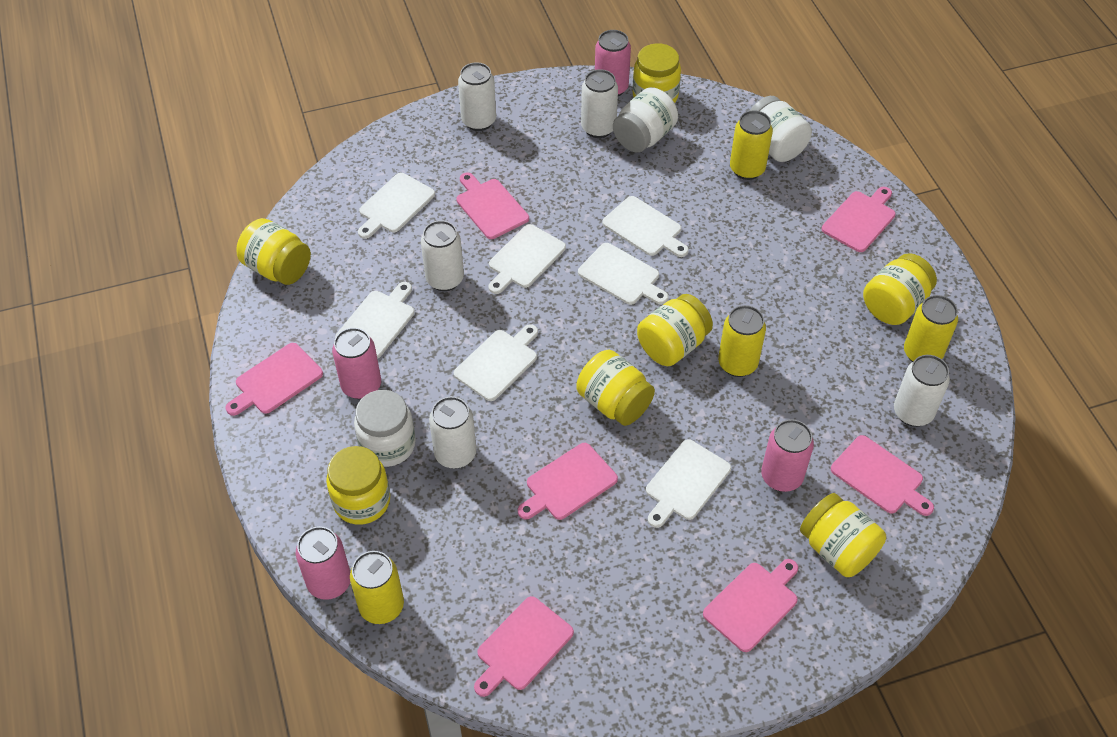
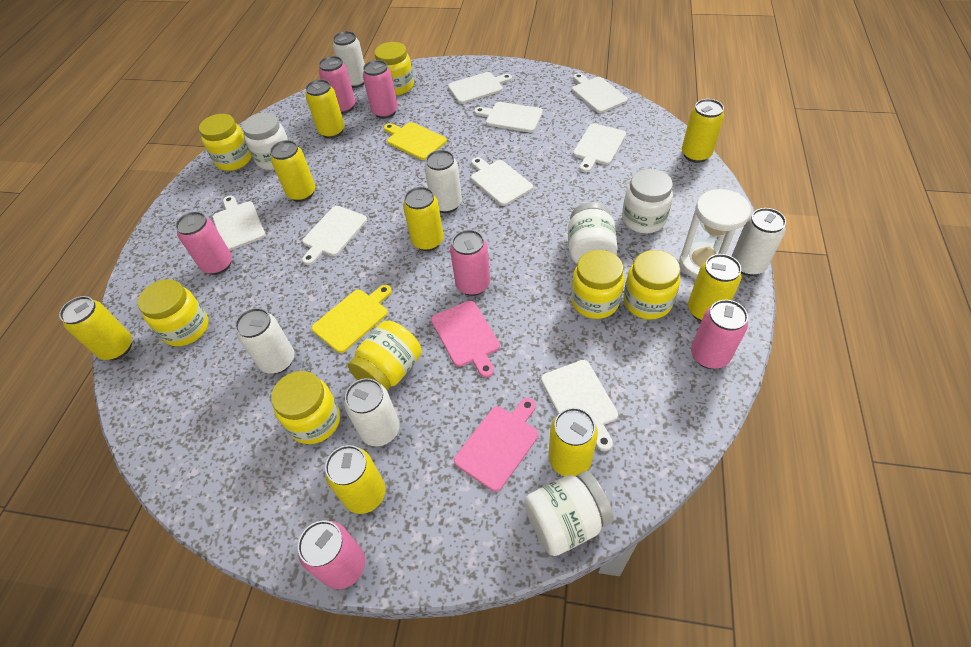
pink can: 4 -> 6
pink cutting board: 7 -> 2
white cutting board: 7 -> 8
white hourglass: 0 -> 1
white jar: 3 -> 4
yellow can: 4 -> 8
yellow cutting board: 0 -> 2

